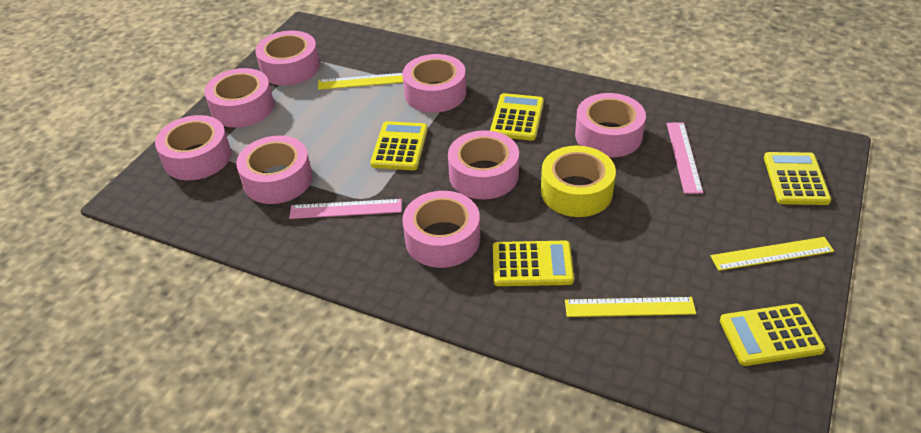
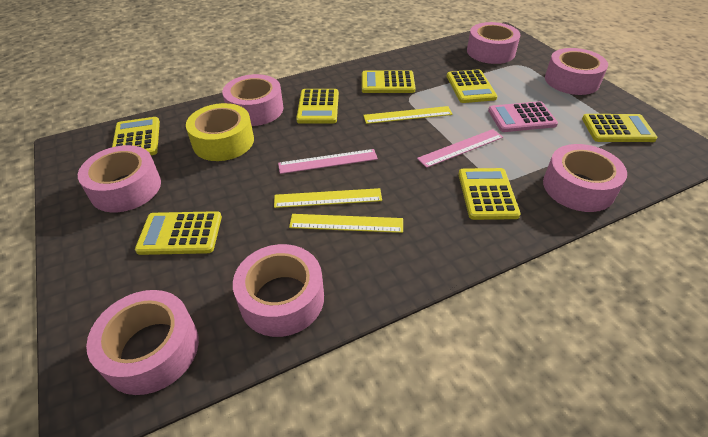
pink calculator: 0 -> 1
pink tape: 8 -> 7
yellow calculator: 5 -> 7

